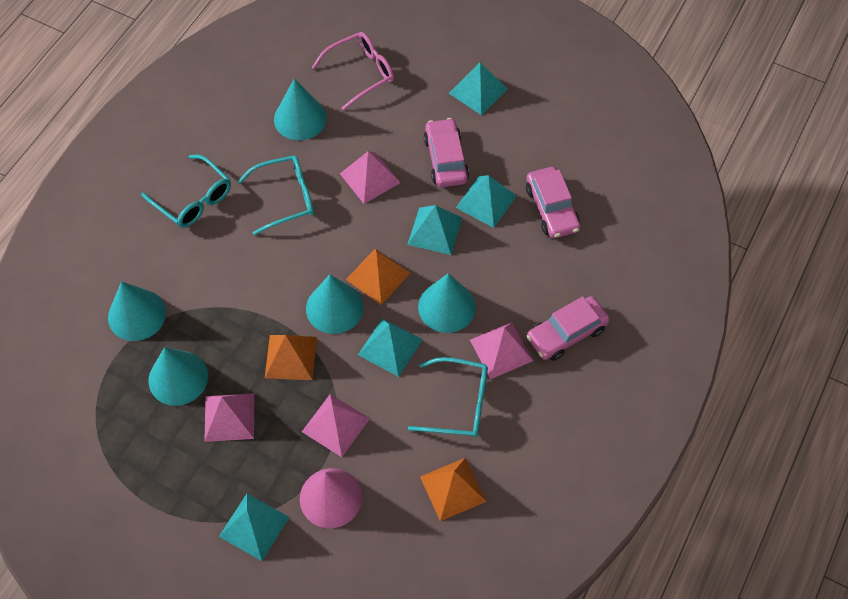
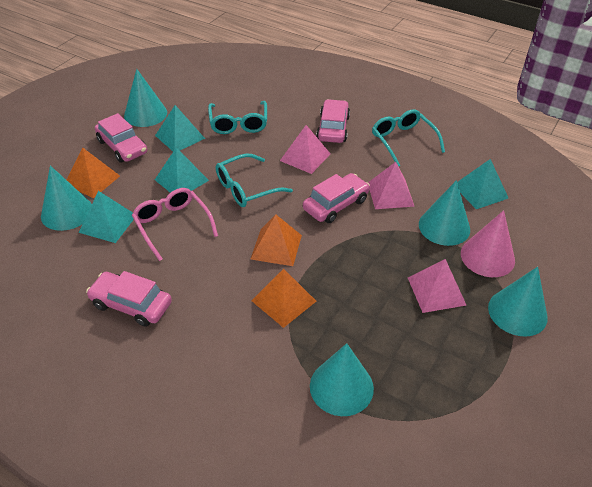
pink car: 3 -> 4
pink pyramid: 4 -> 3
turquoise pyramid: 5 -> 4

